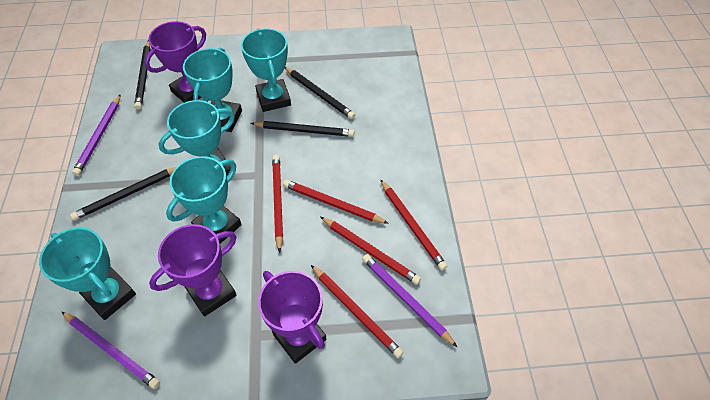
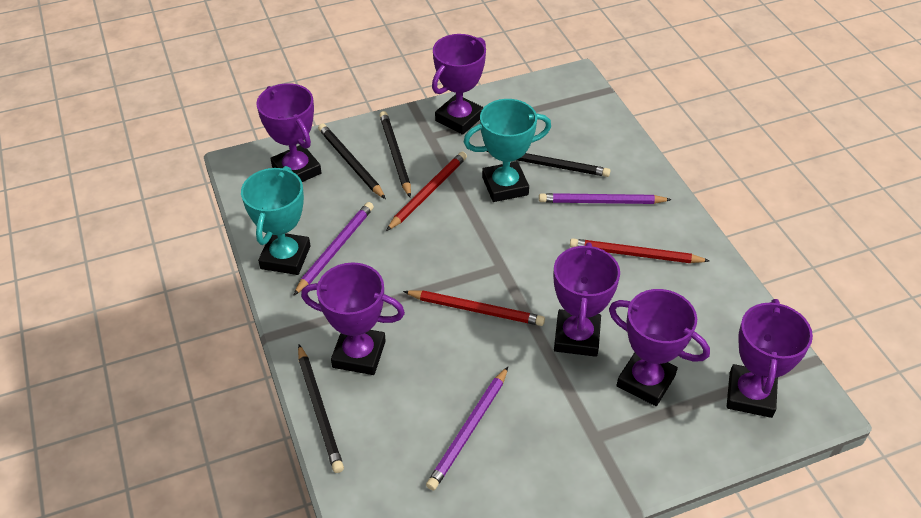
purple trophy: 3 -> 6
red pencil: 5 -> 3
turquoise trophy: 5 -> 2

